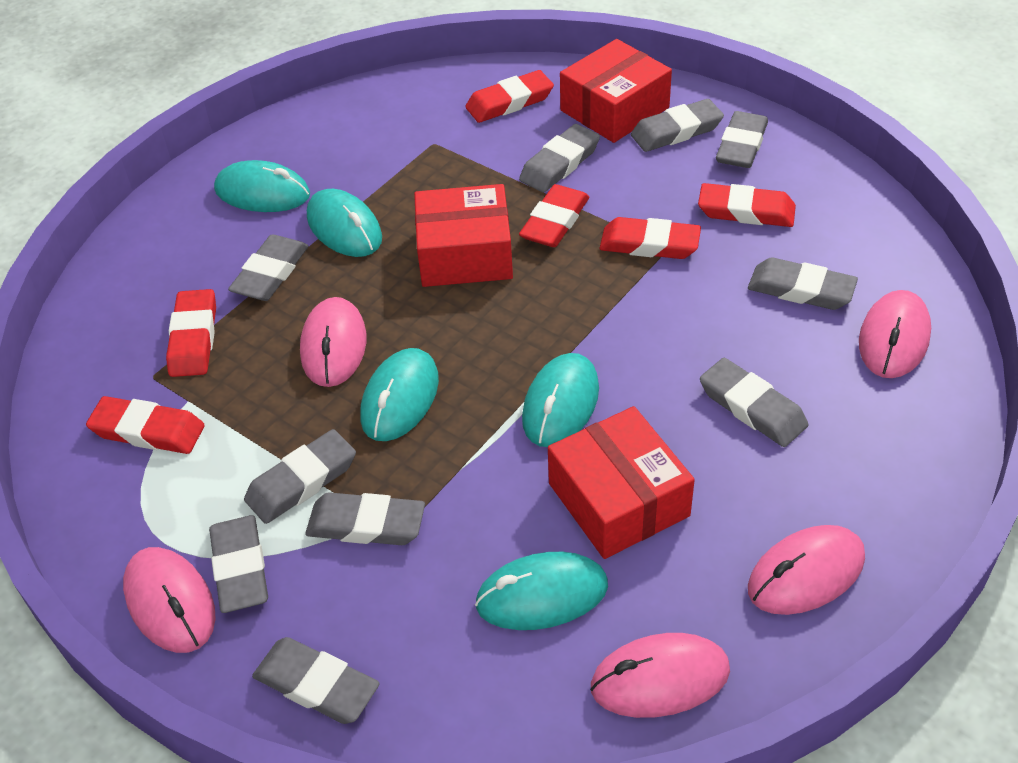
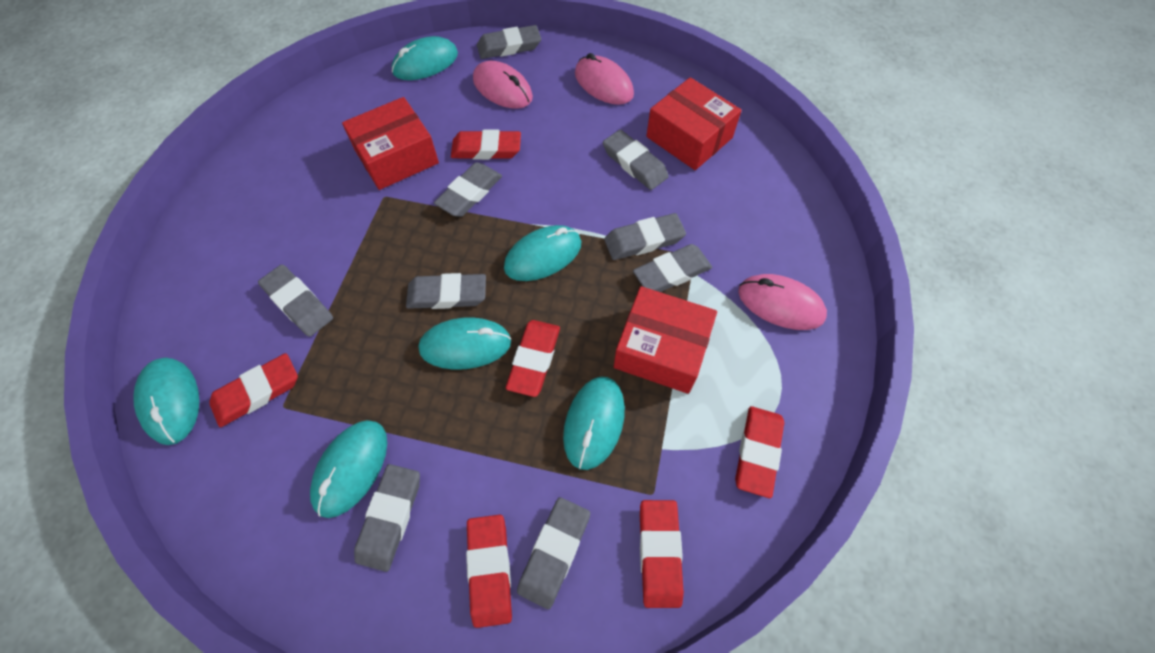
grey eraser: 10 -> 9
pink mouse: 5 -> 3
turquoise mouse: 5 -> 6

